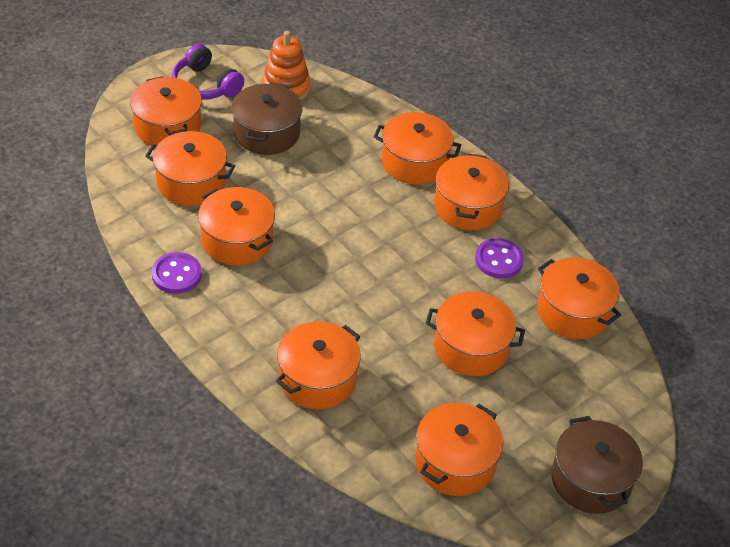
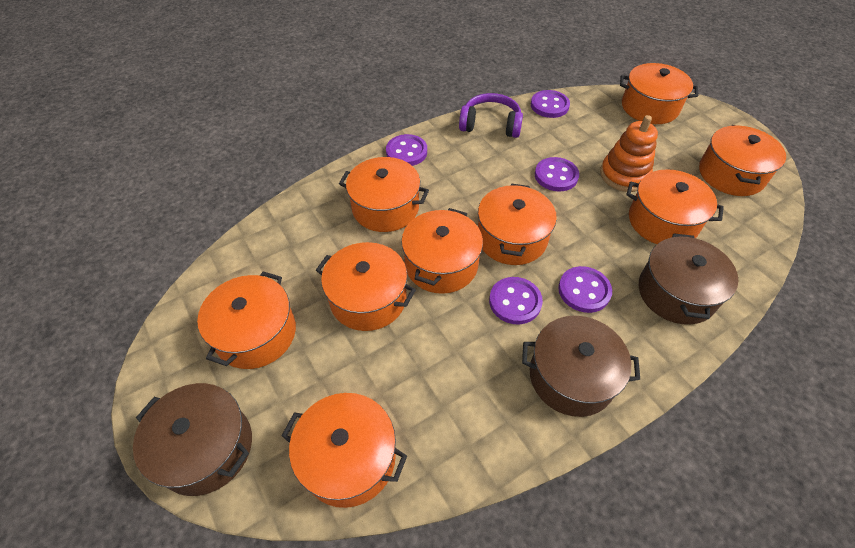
brown pot: 2 -> 3
purple button: 2 -> 5

